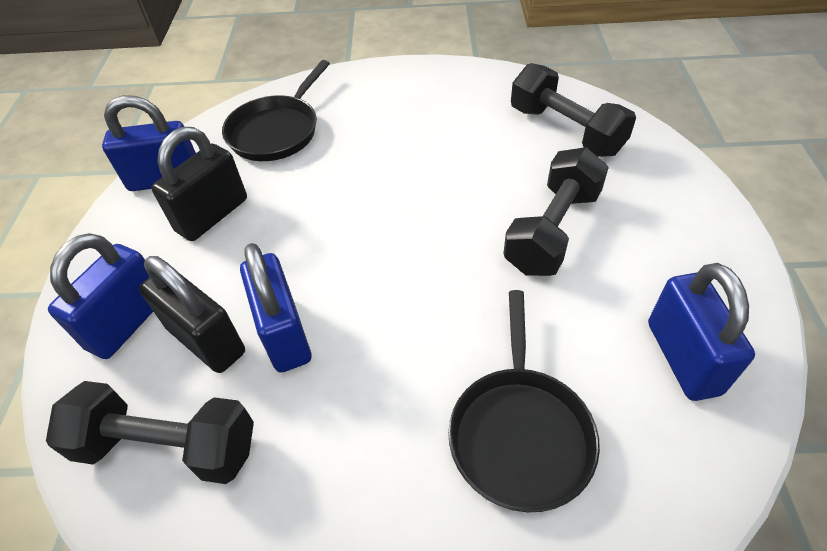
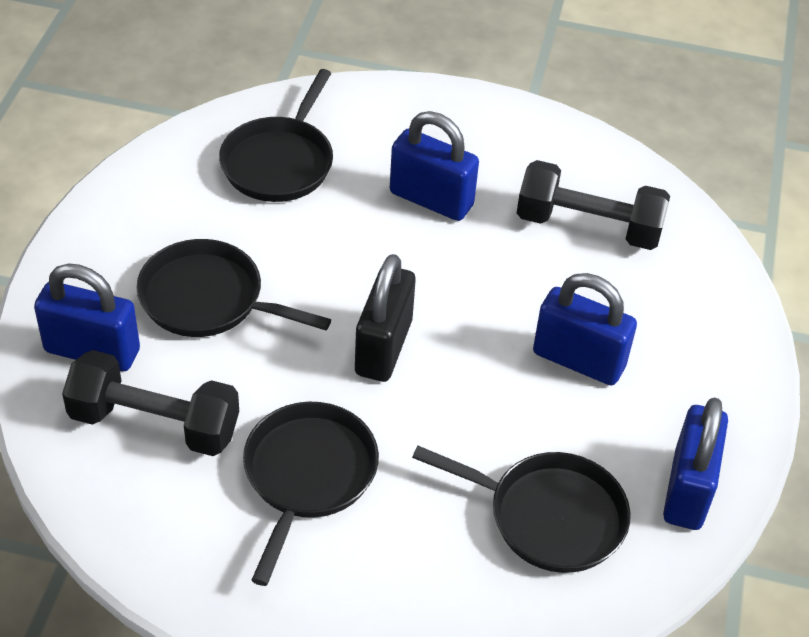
black dumbbell: 3 -> 2
black padlock: 2 -> 1
black pan: 2 -> 4

